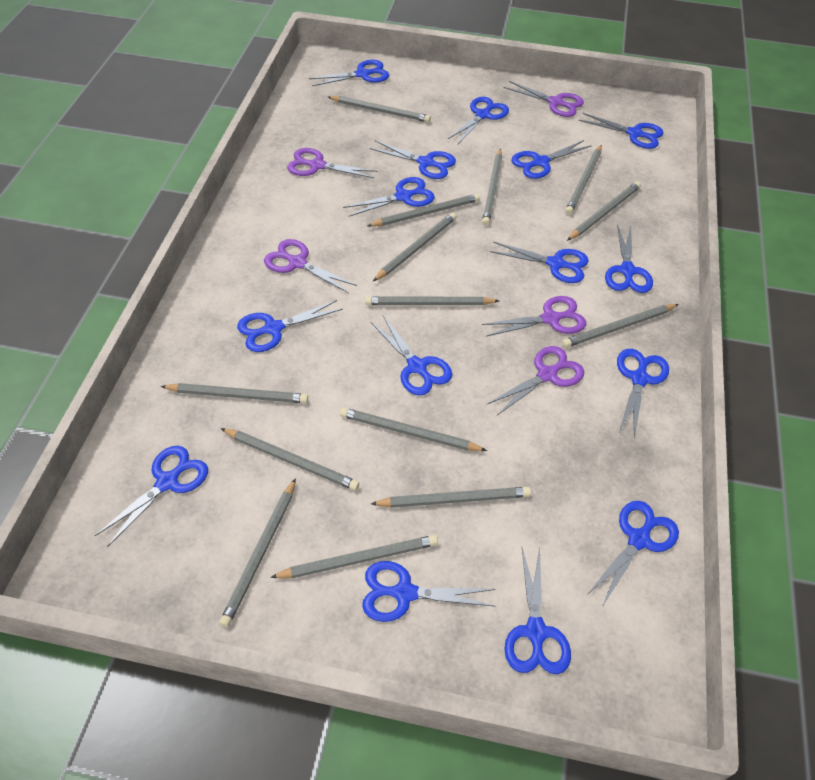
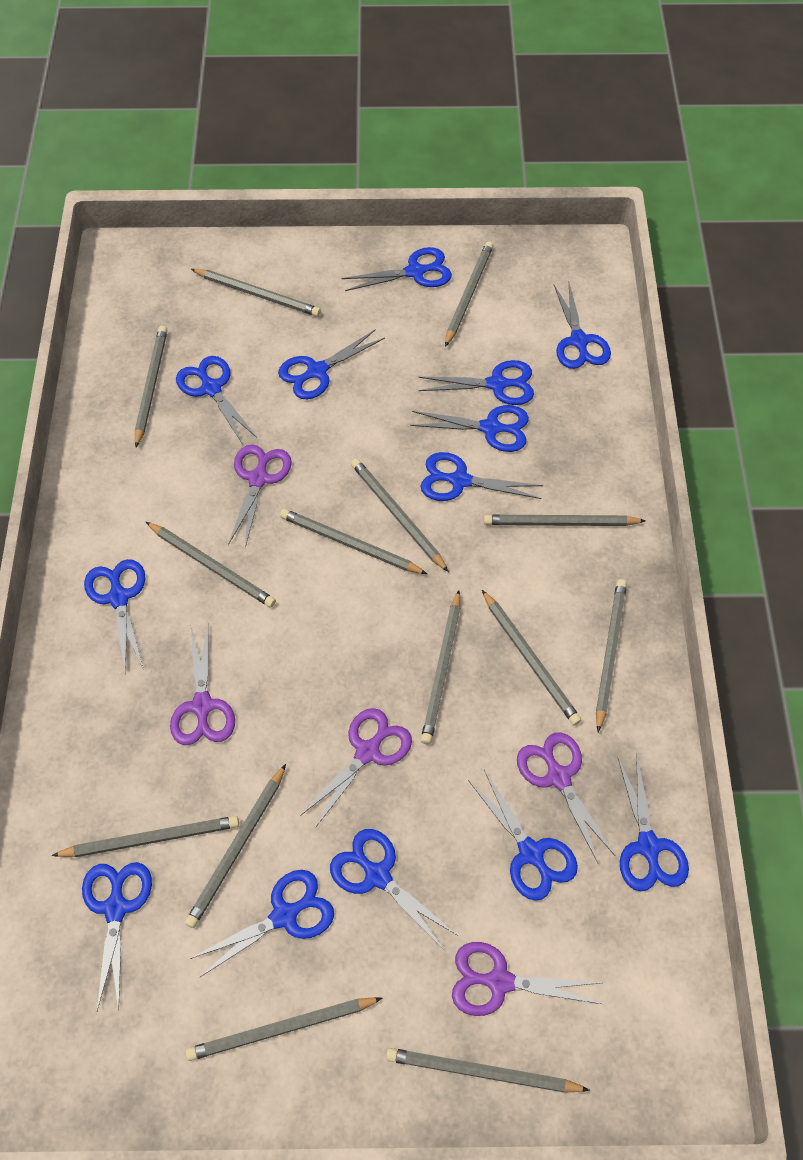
blue scissors: 15 -> 13

